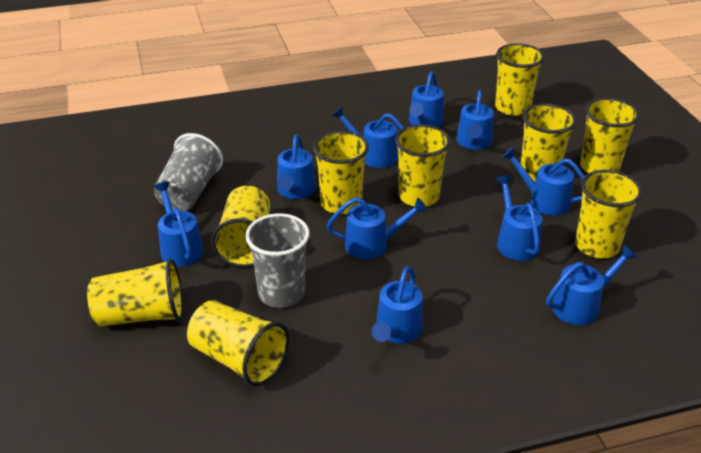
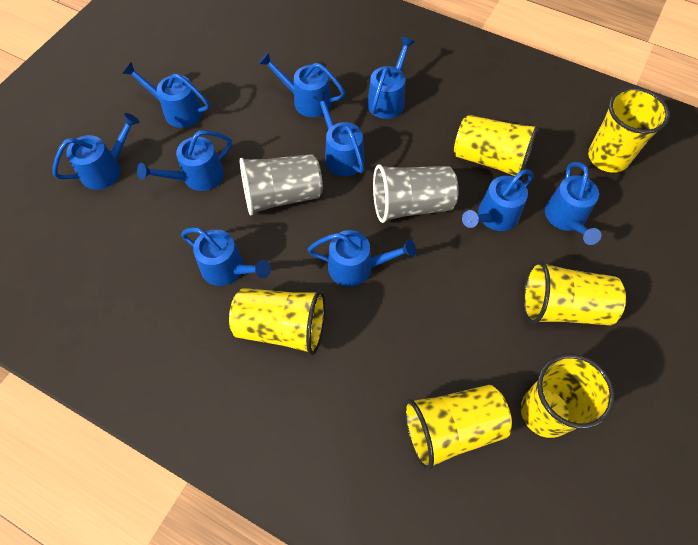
yellow cup: 9 -> 6

